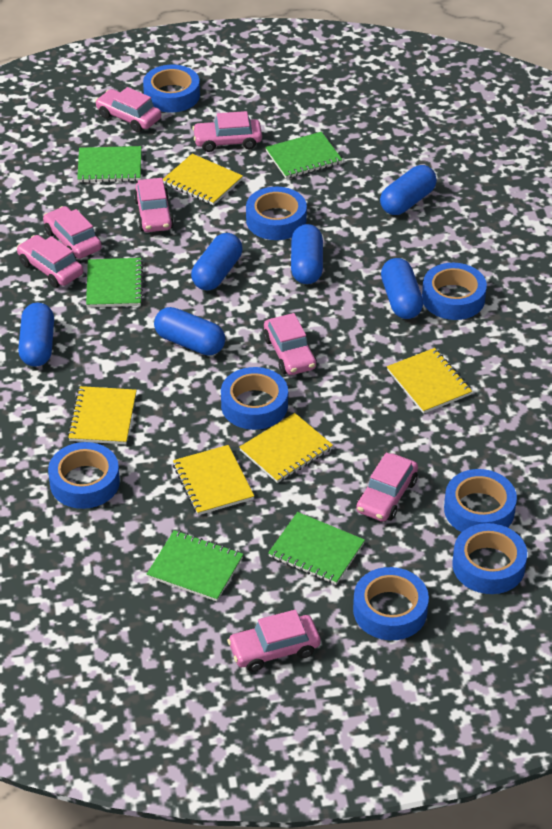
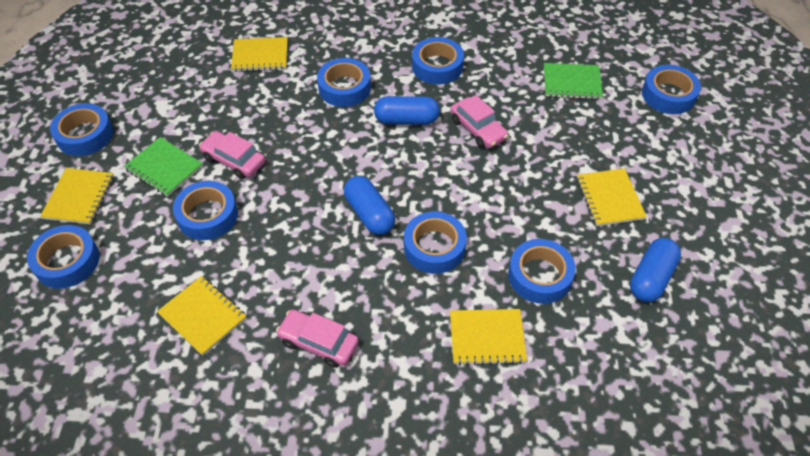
blue capsule: 6 -> 3
green notebook: 5 -> 2
pink car: 8 -> 3

